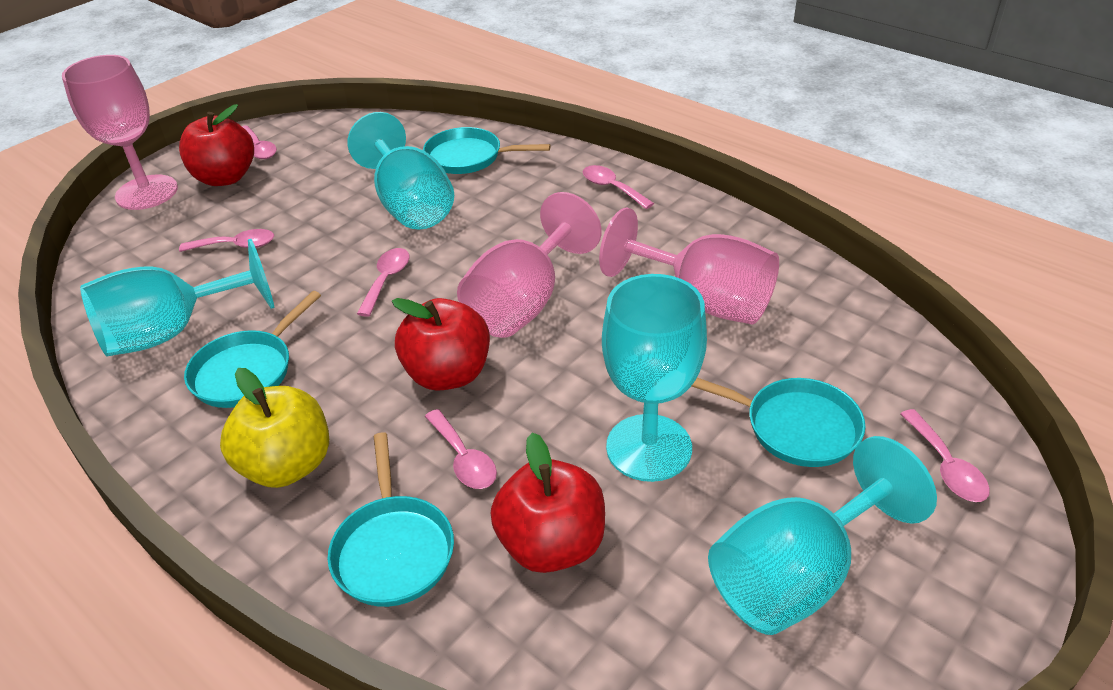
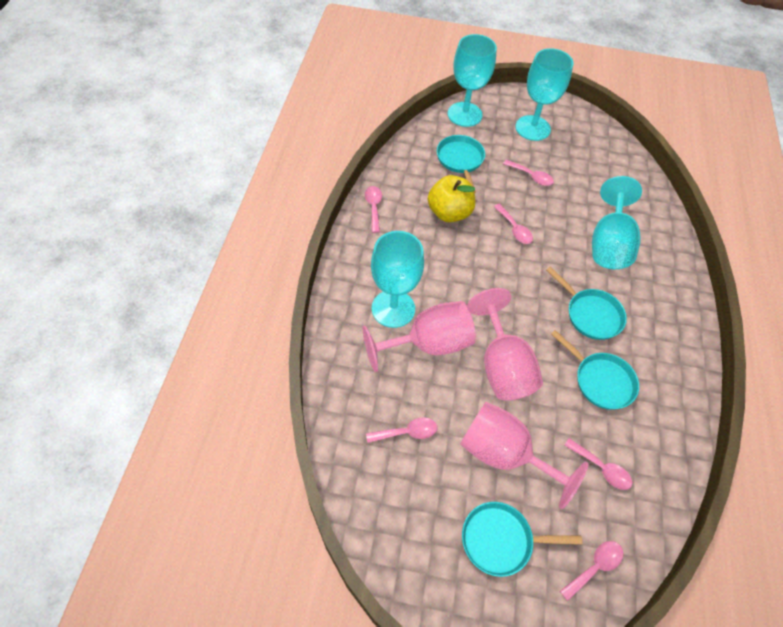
red apple: 3 -> 0

